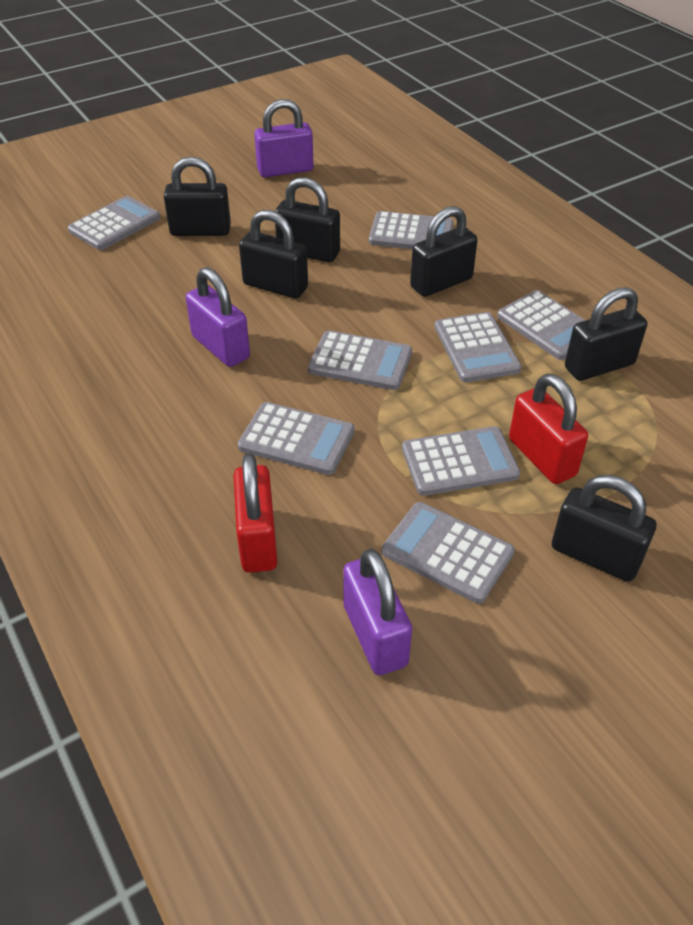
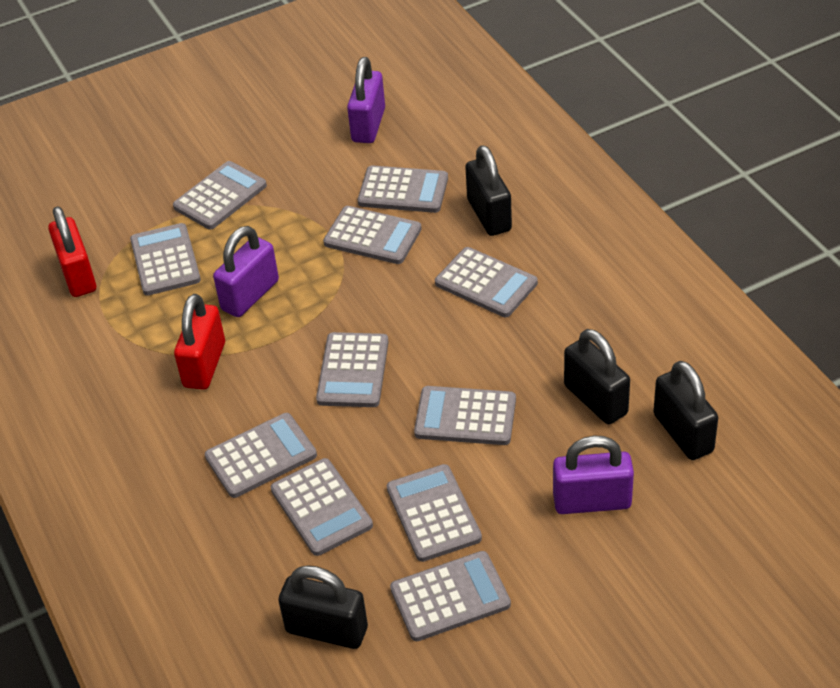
black padlock: 6 -> 4
grey calculator: 8 -> 11

